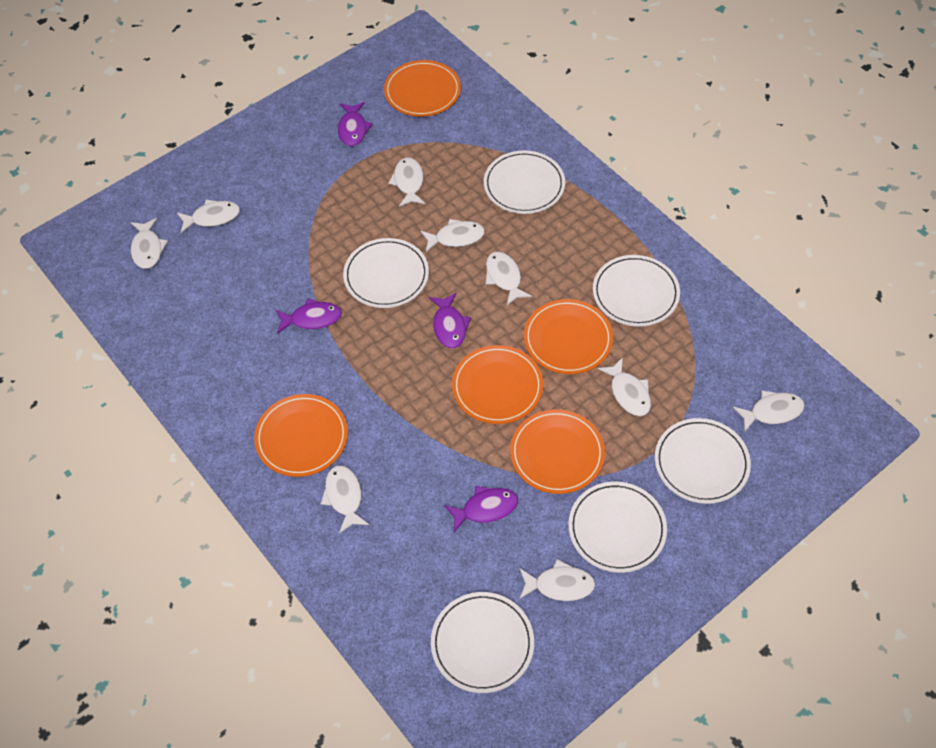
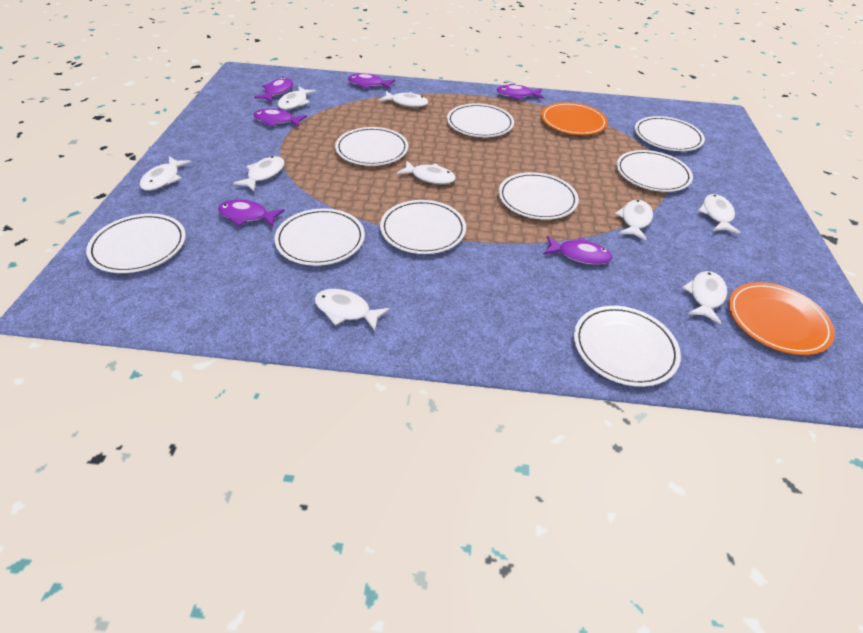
orange plate: 5 -> 2
purple fish: 4 -> 6
white plate: 6 -> 9

